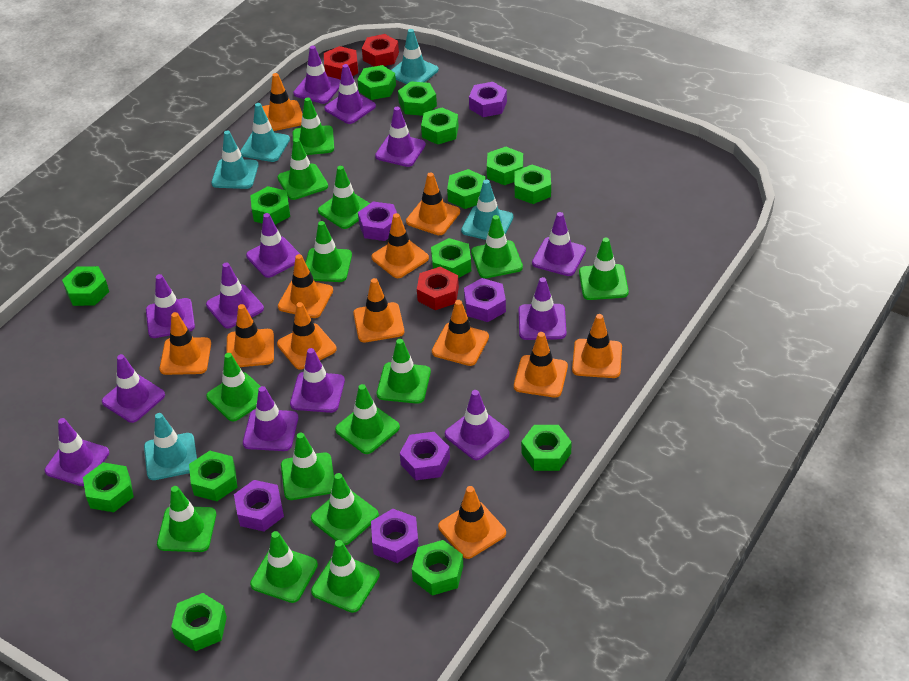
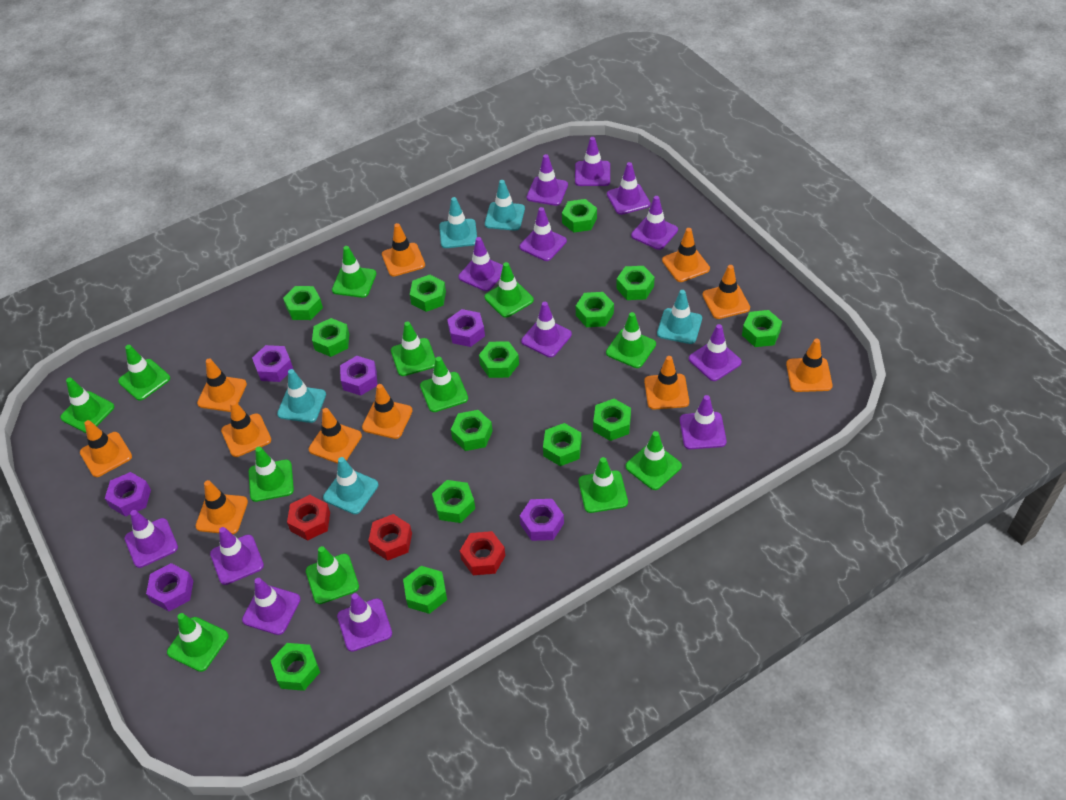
green traffic cone: 14 -> 12
orange traffic cone: 12 -> 11

